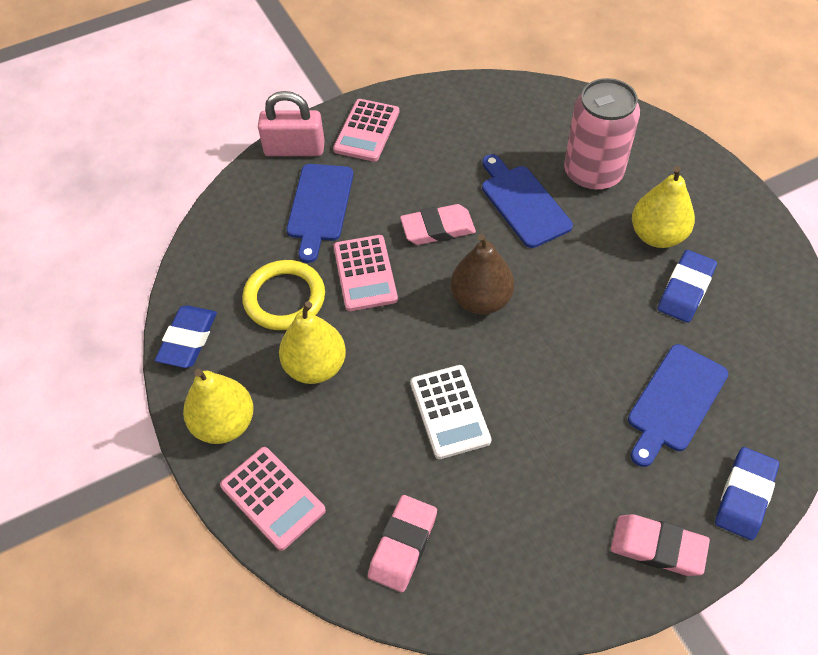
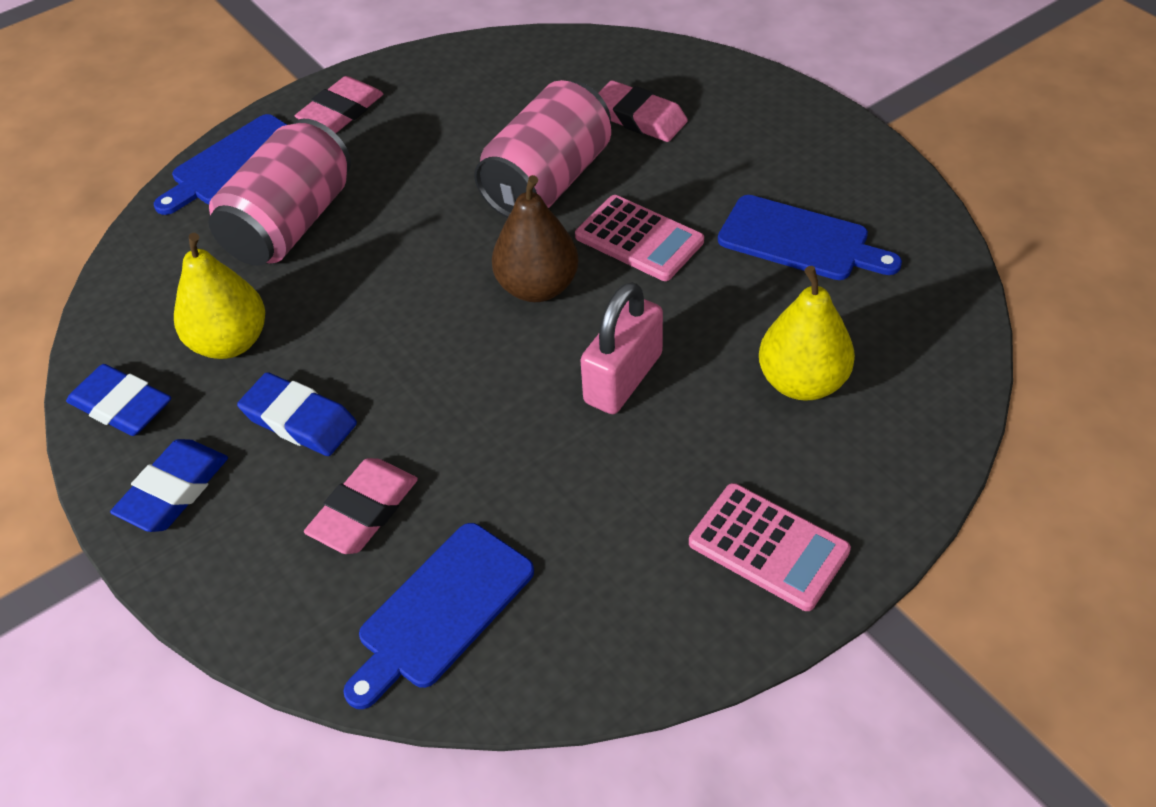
pink calculator: 3 -> 2
pink can: 1 -> 2
white calculator: 1 -> 0
yellow pear: 3 -> 2
yellow ring: 1 -> 0

